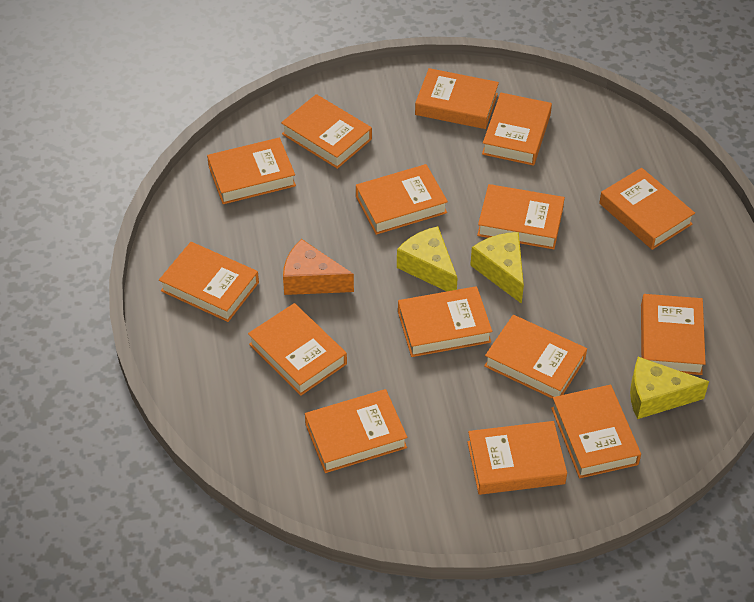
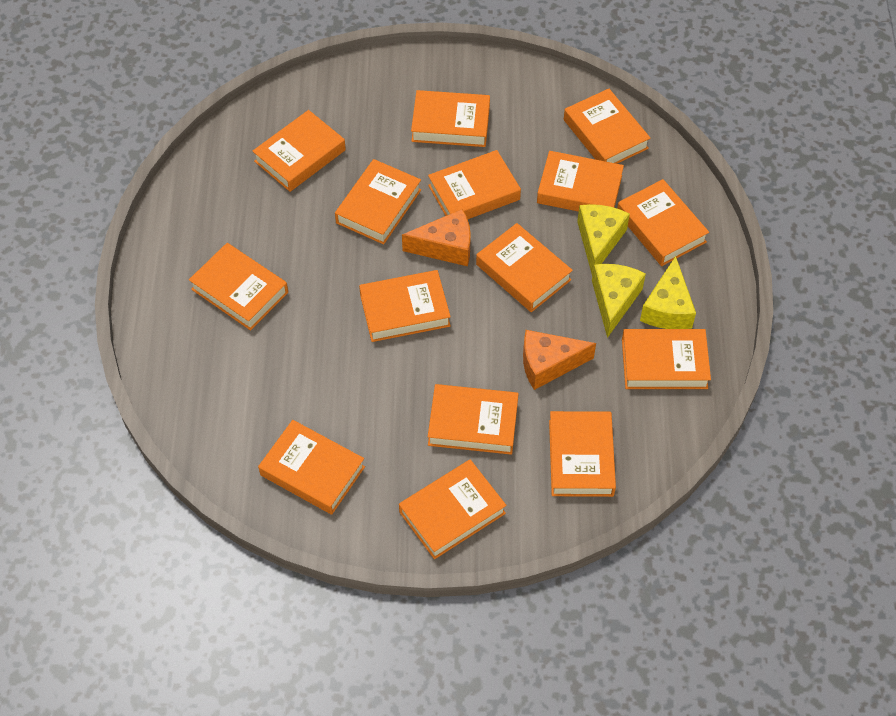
orange cheese: 1 -> 2

